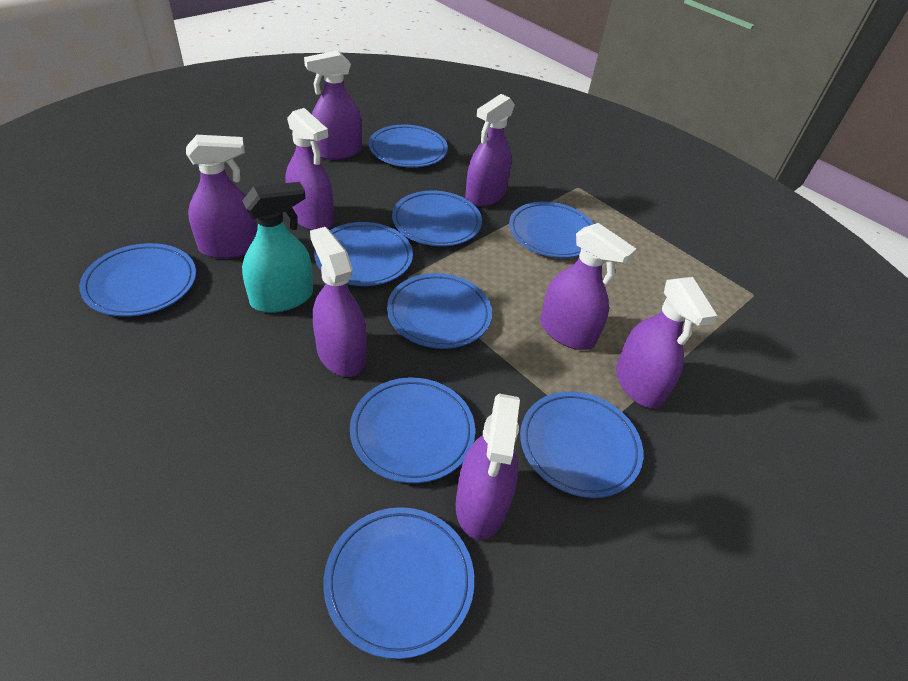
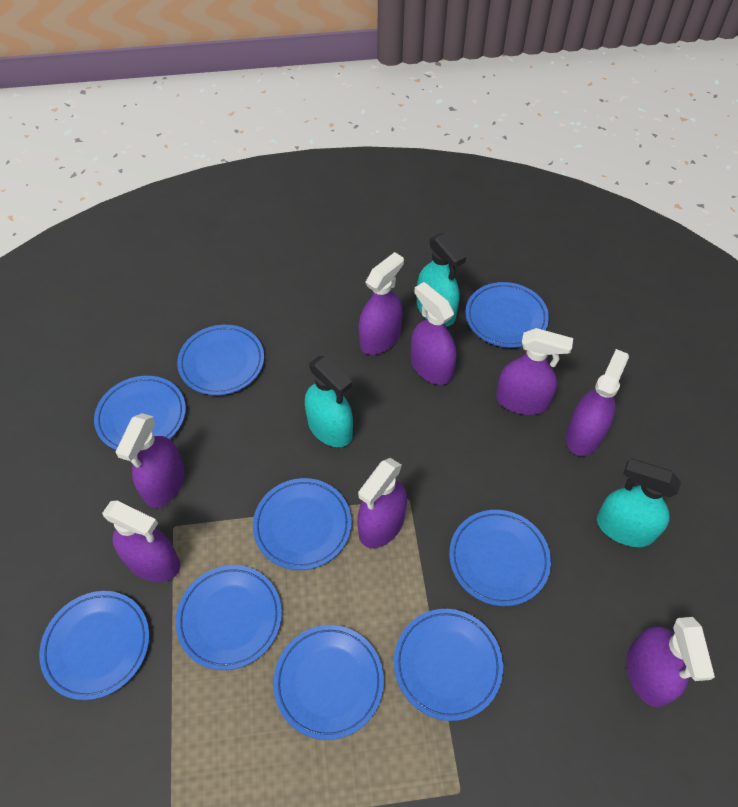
turquoise spray bottle: 1 -> 3

